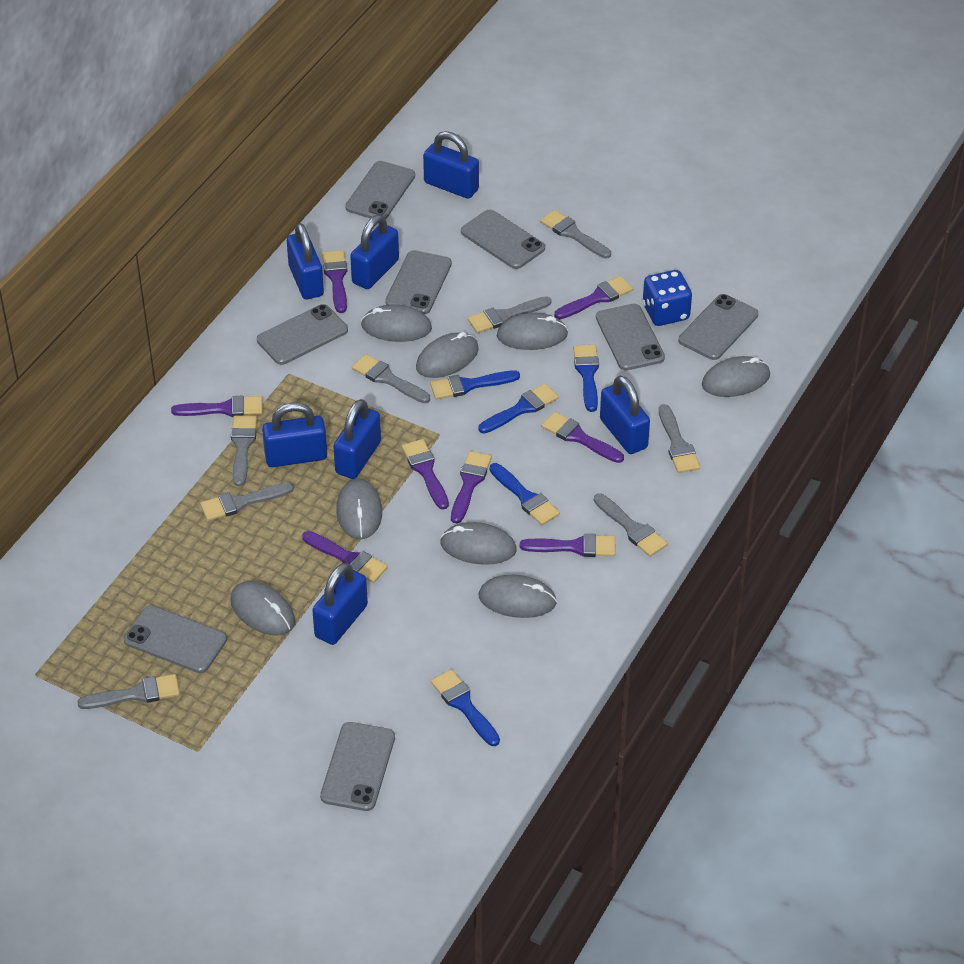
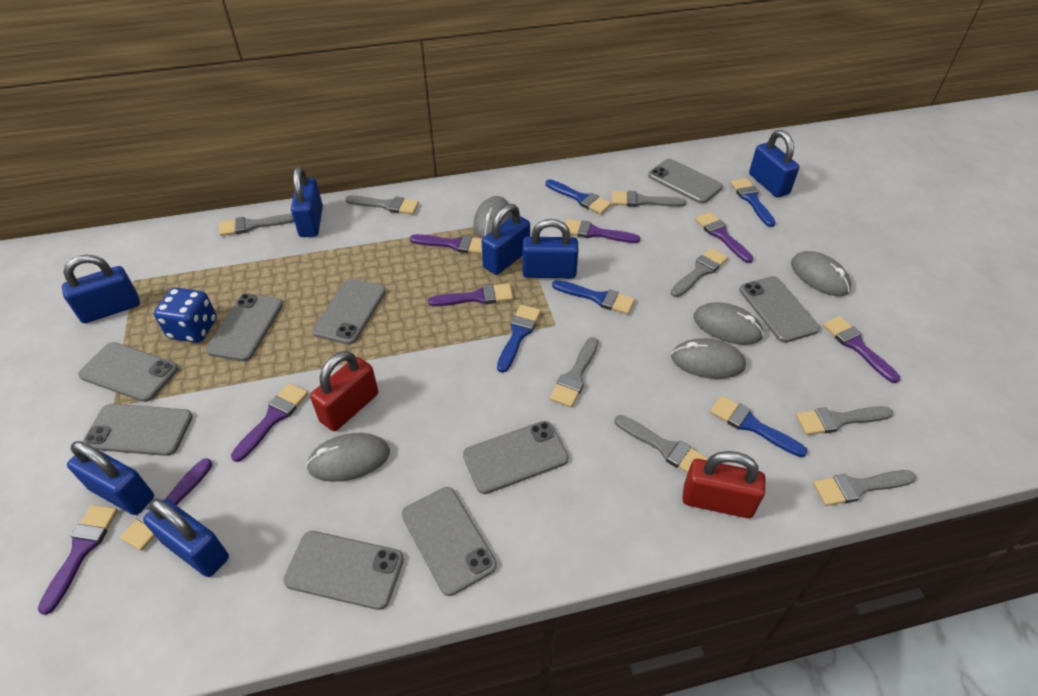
grey mouse: 8 -> 5
grey phone: 8 -> 9
red padlock: 0 -> 2

